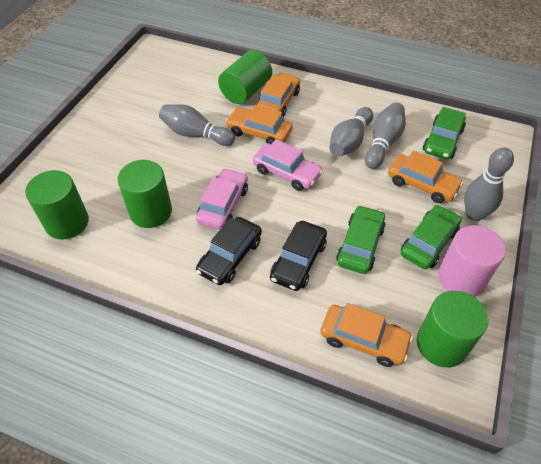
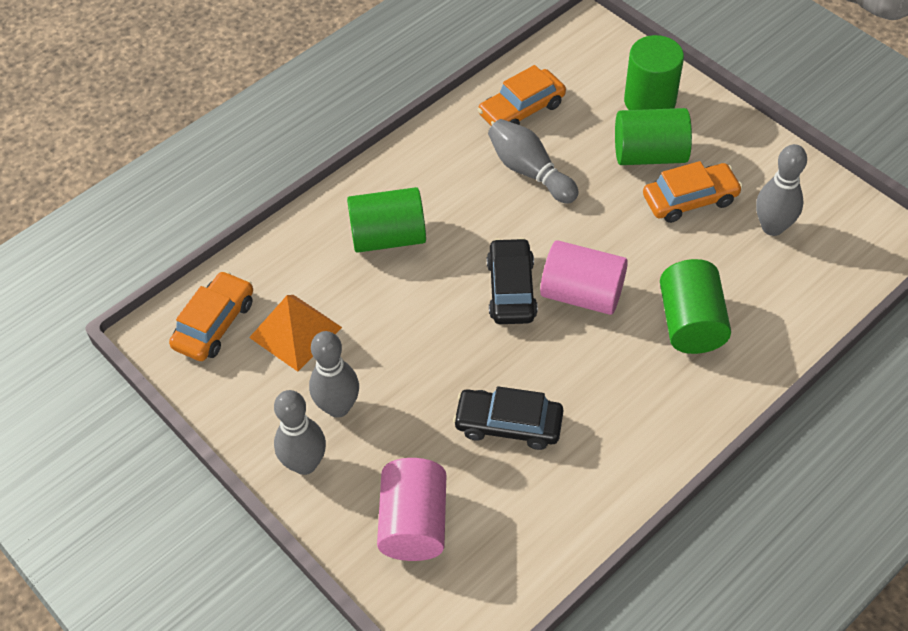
green car: 3 -> 0
orange car: 4 -> 3
orange pyramid: 0 -> 1
pink car: 2 -> 0
pink cylinder: 1 -> 2

